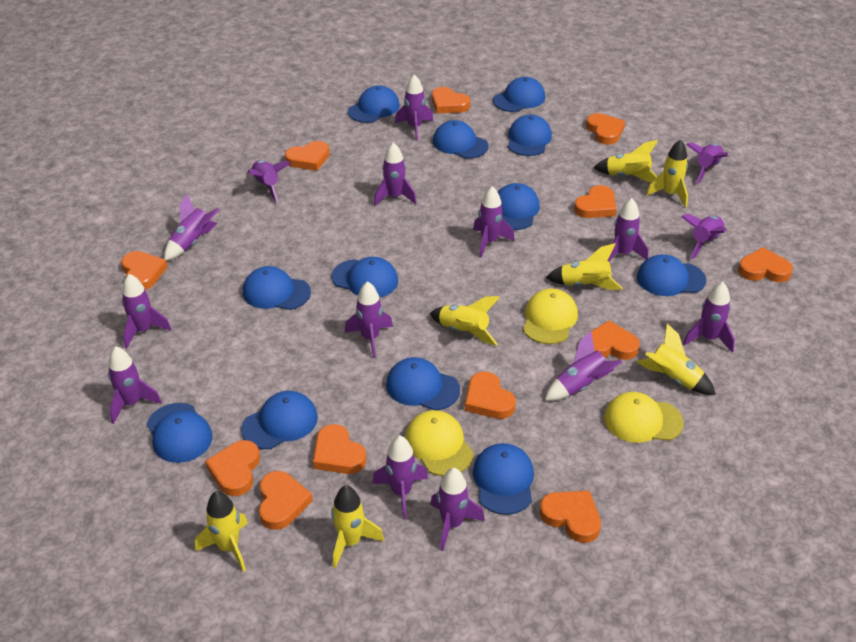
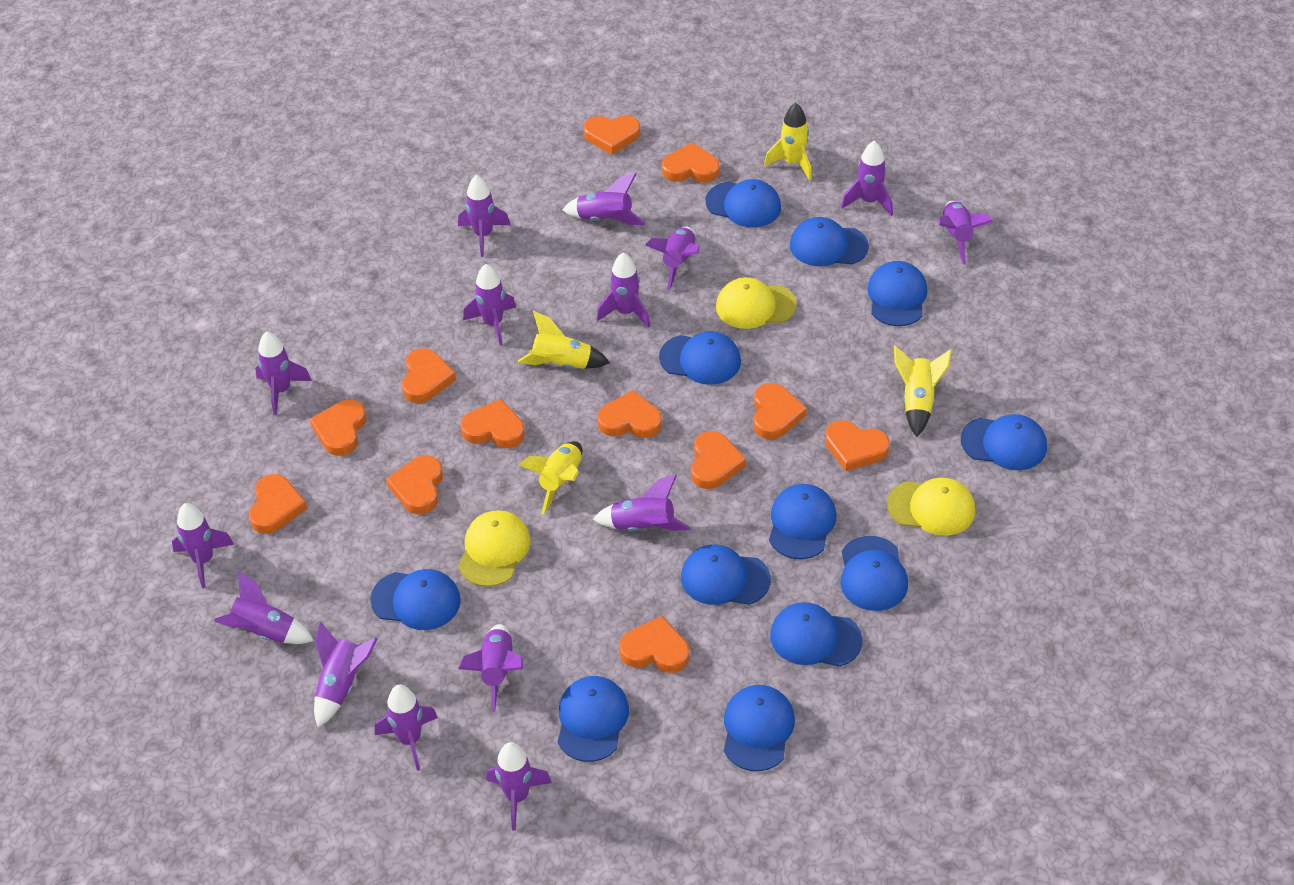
yellow rocket: 7 -> 4

